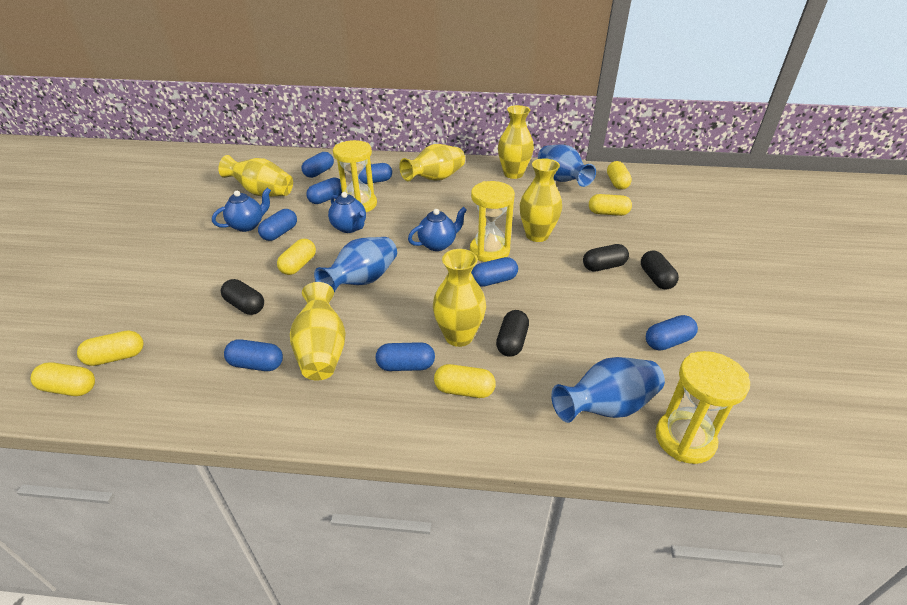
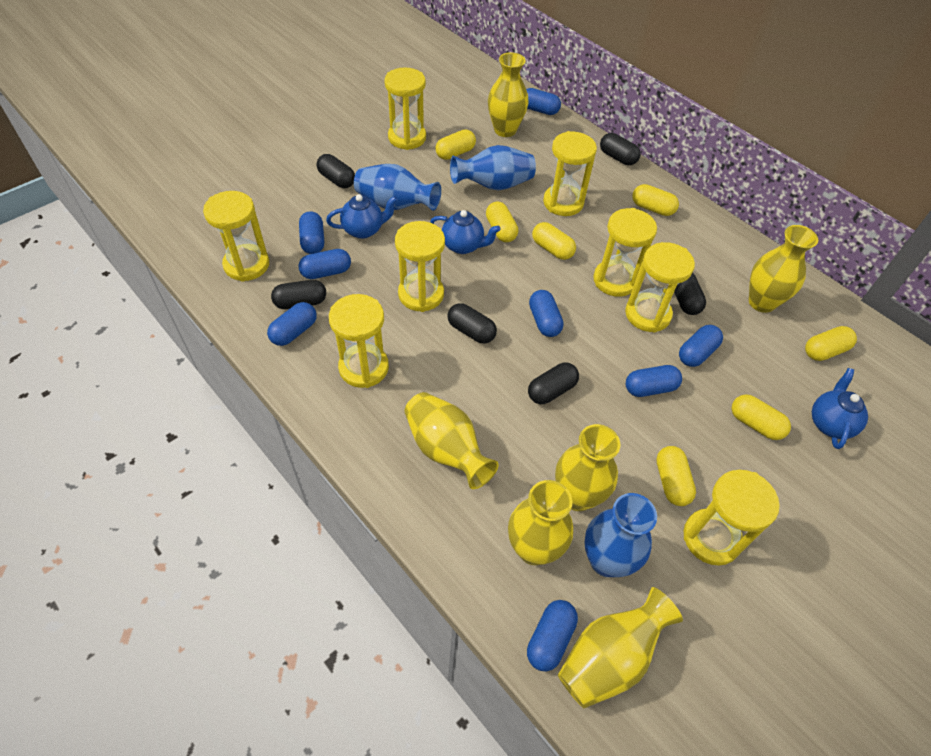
black capsule: 4 -> 6
yellow capsule: 6 -> 7
yellow hourglass: 3 -> 8

